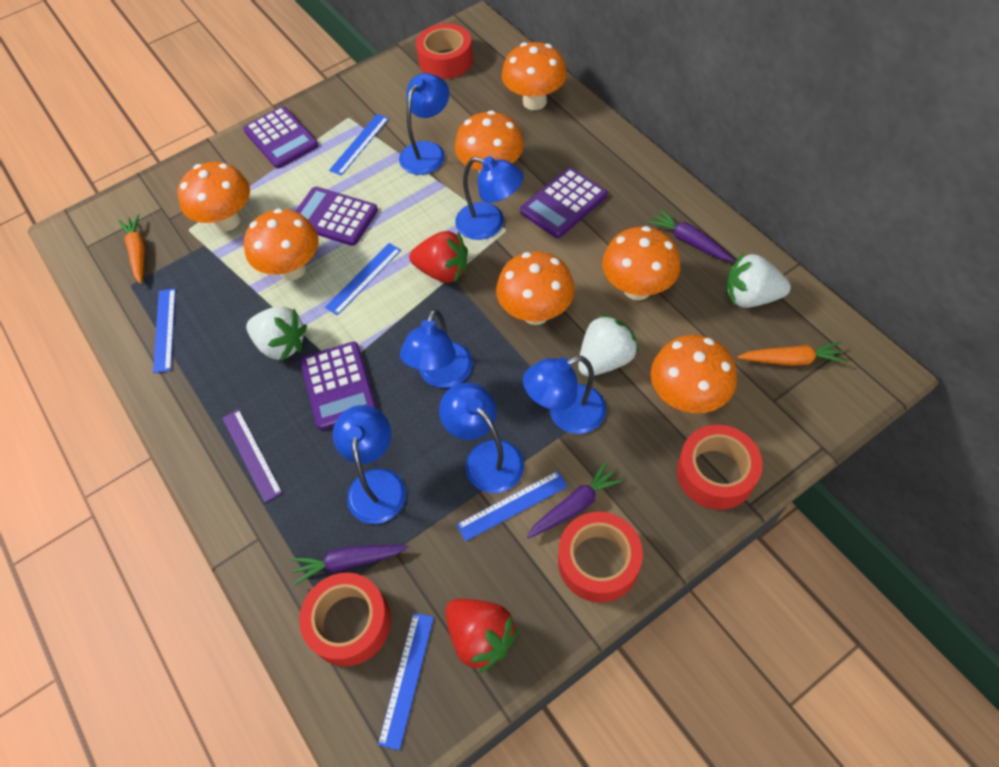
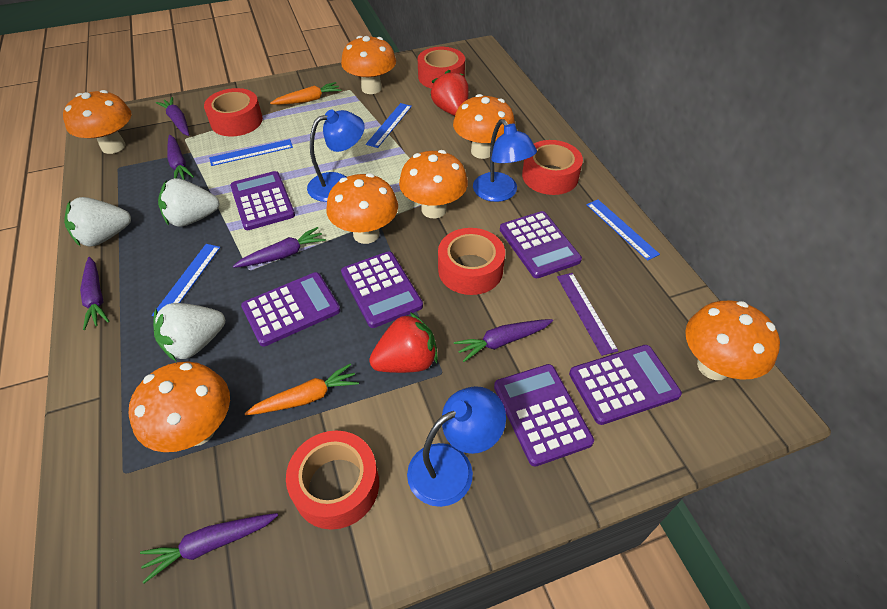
blue lamp: 6 -> 3
blue ruler: 5 -> 4
purple calculator: 4 -> 6
purple carrot: 3 -> 6
red tape: 4 -> 5

